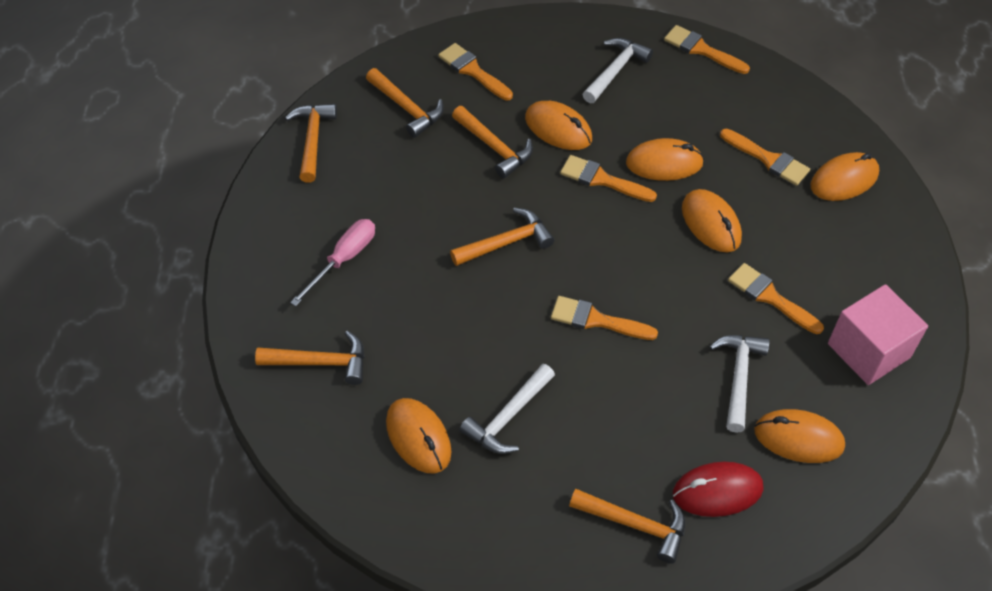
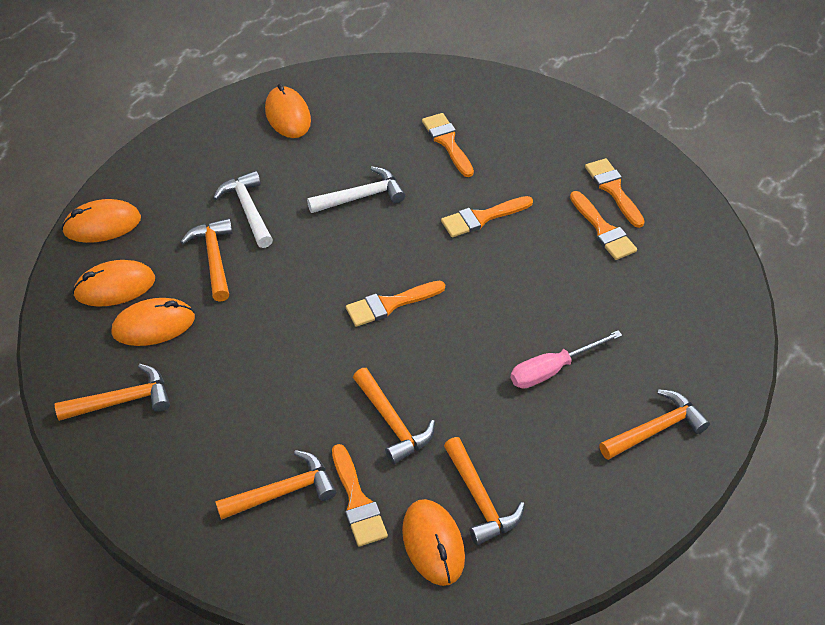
orange mouse: 6 -> 5
pink cube: 1 -> 0
red mouse: 1 -> 0
white hammer: 3 -> 2

